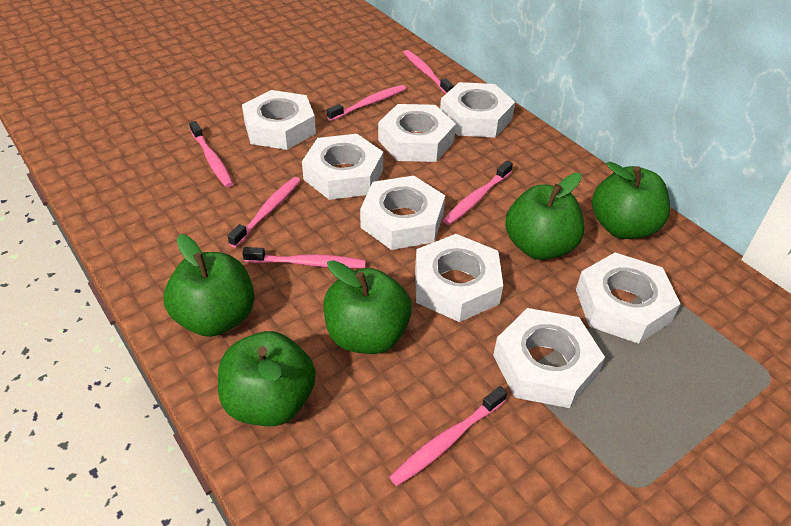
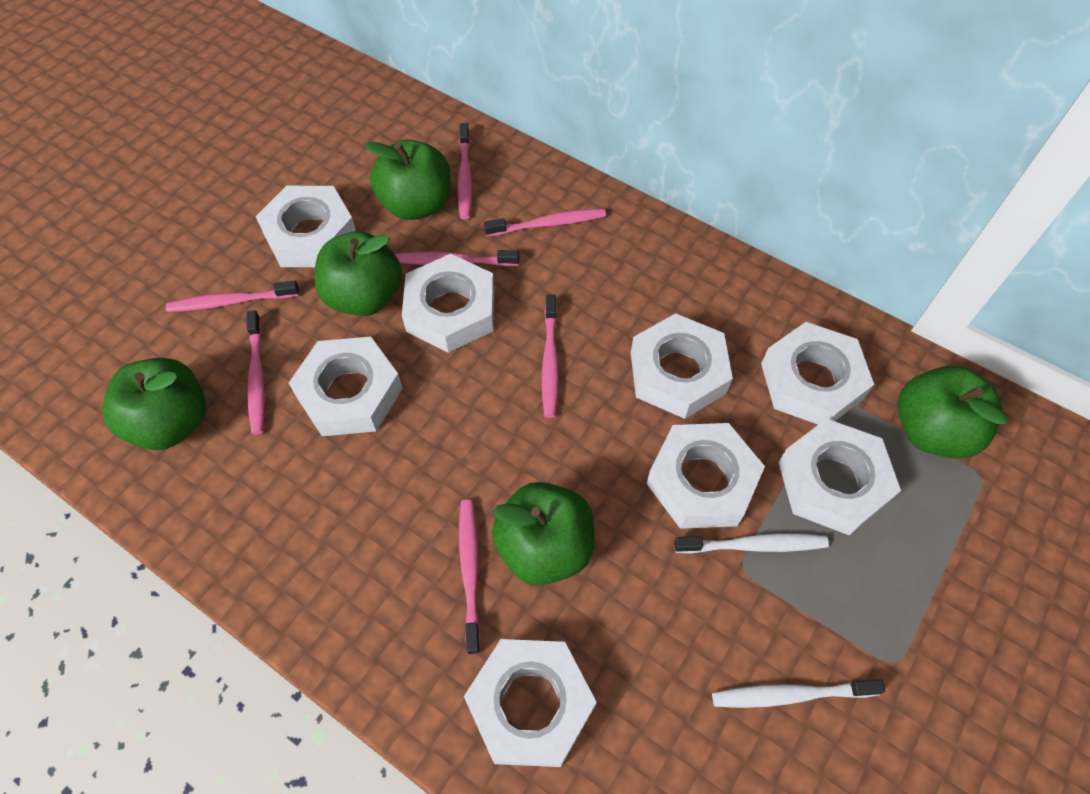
white toothbrush: 0 -> 2

